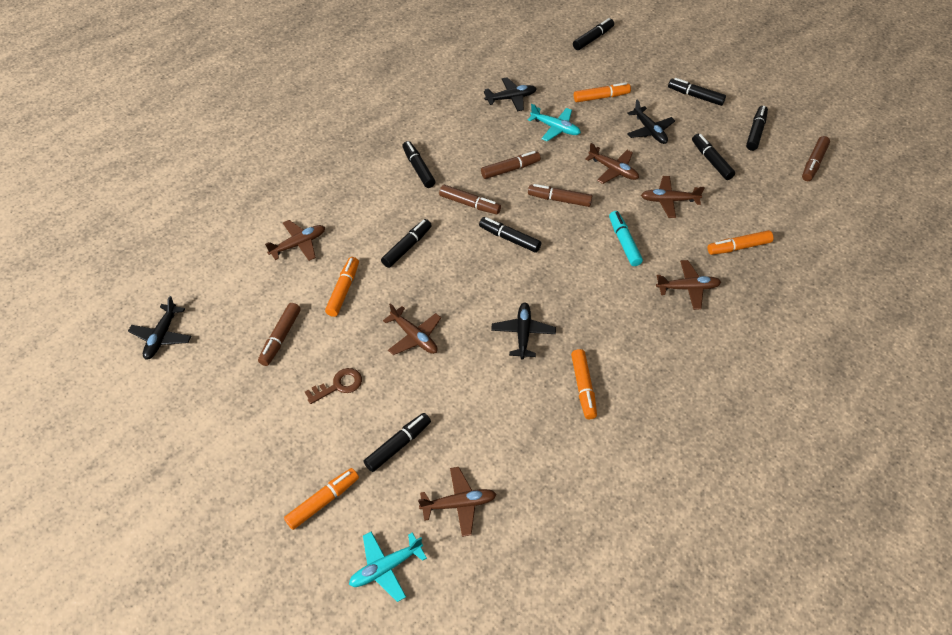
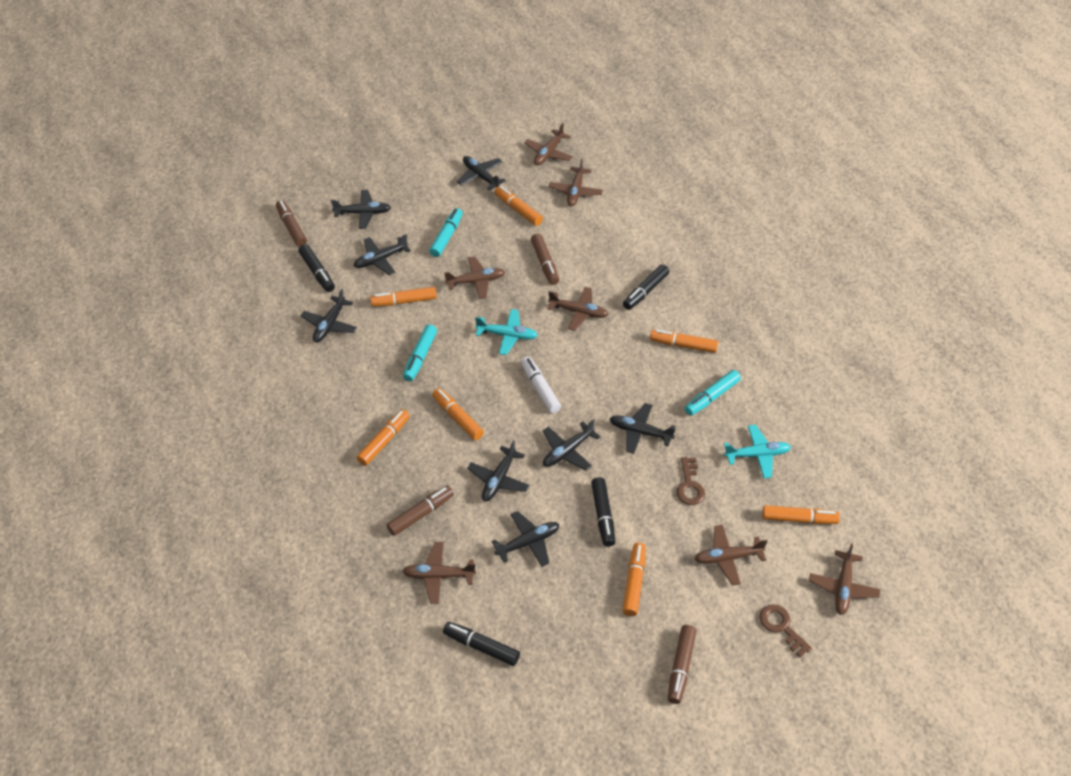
black marker: 8 -> 4
black plane: 4 -> 8
brown key: 1 -> 2
brown marker: 5 -> 4
brown plane: 6 -> 7
orange marker: 5 -> 7
turquoise marker: 1 -> 3
white marker: 0 -> 1

